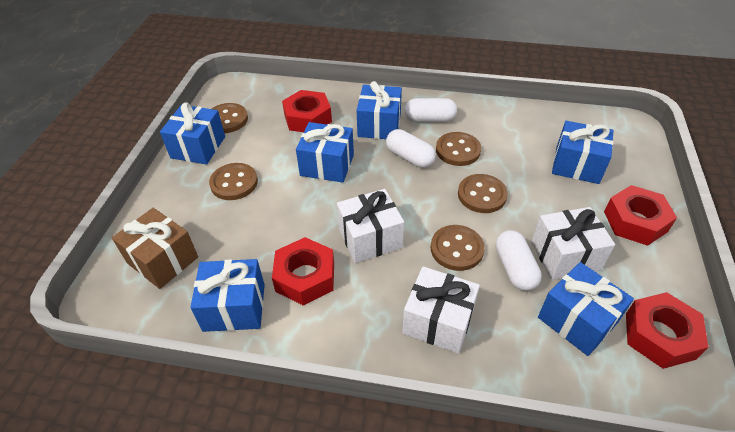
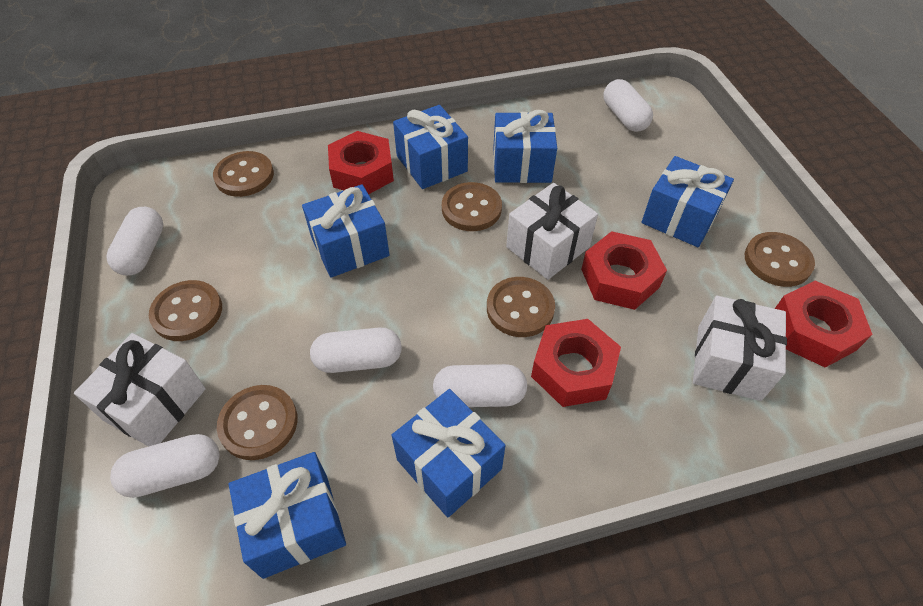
brown button: 5 -> 6
brown gift: 1 -> 0
white capsule: 3 -> 5

